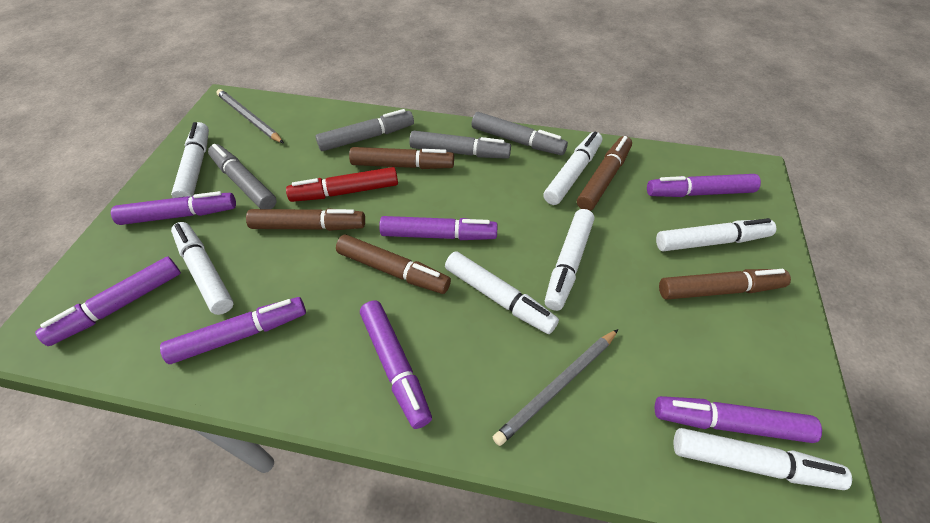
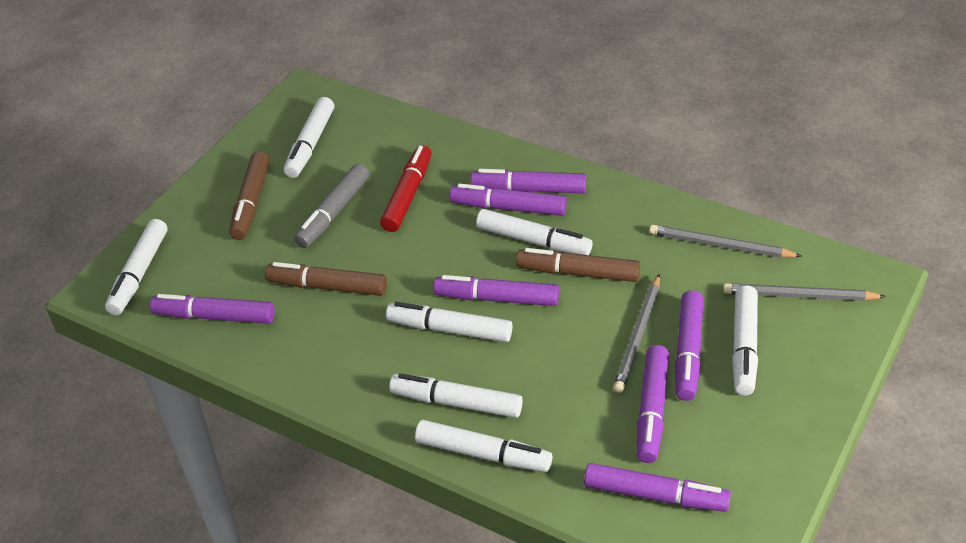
brown marker: 5 -> 3
grey marker: 4 -> 1
grey pencil: 2 -> 3

